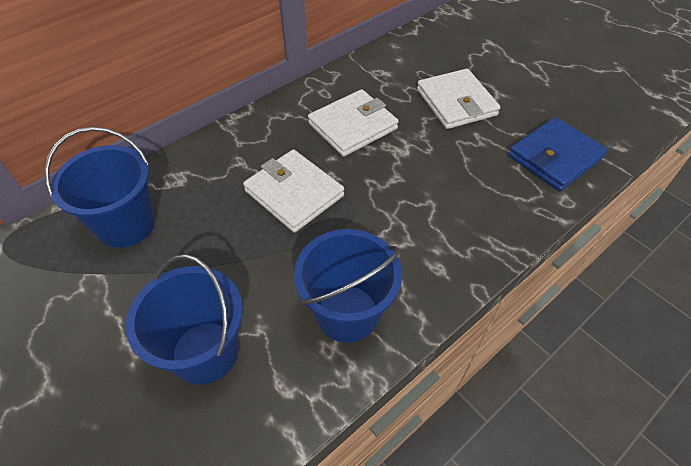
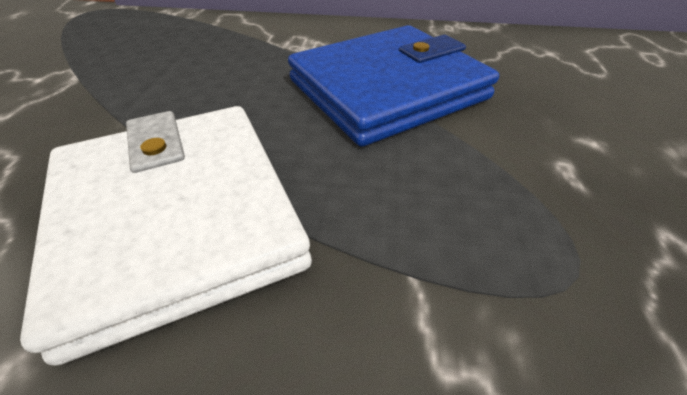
blue bucket: 3 -> 0
white wallet: 3 -> 1

